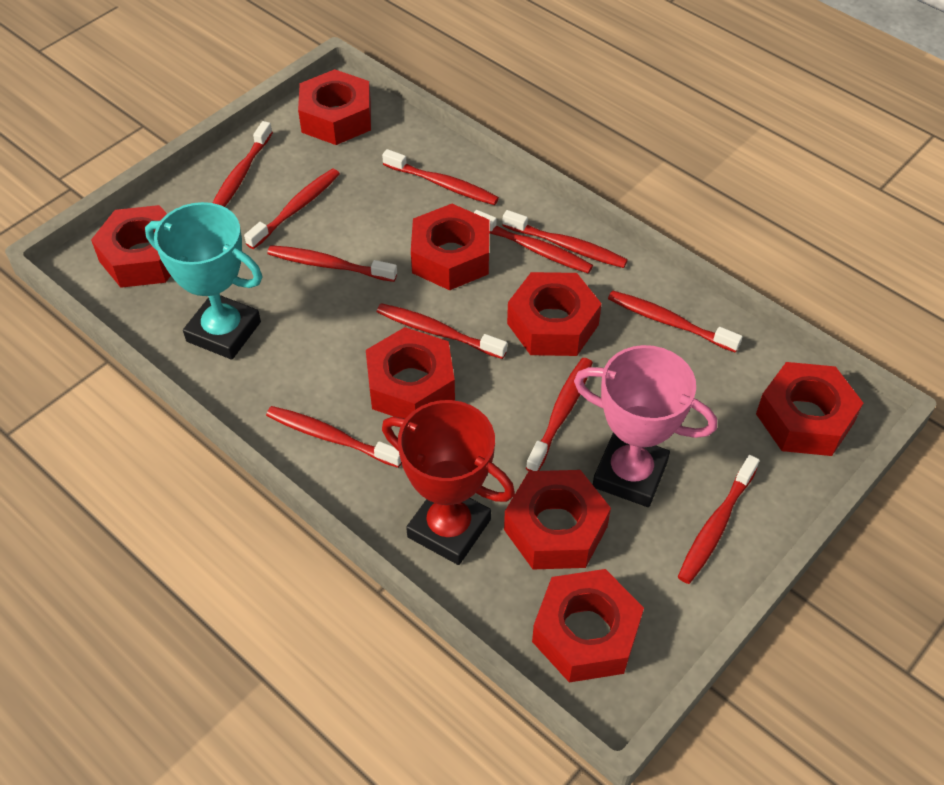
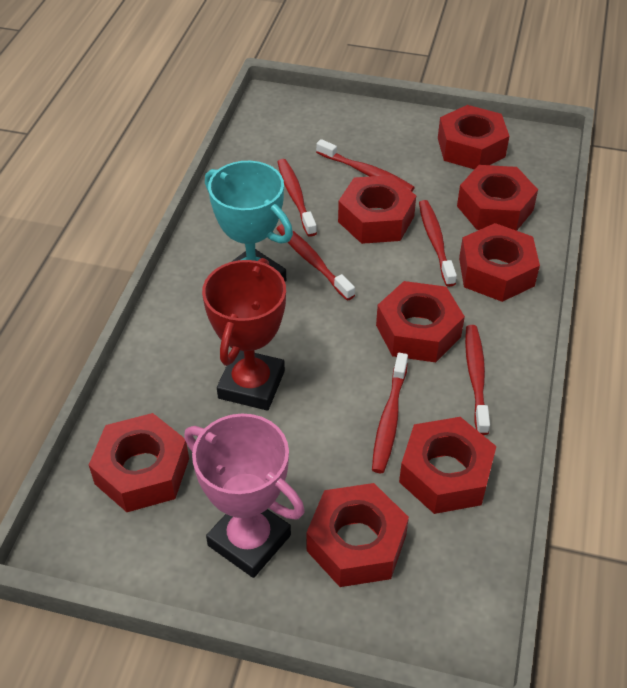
red toothbrush: 11 -> 6

